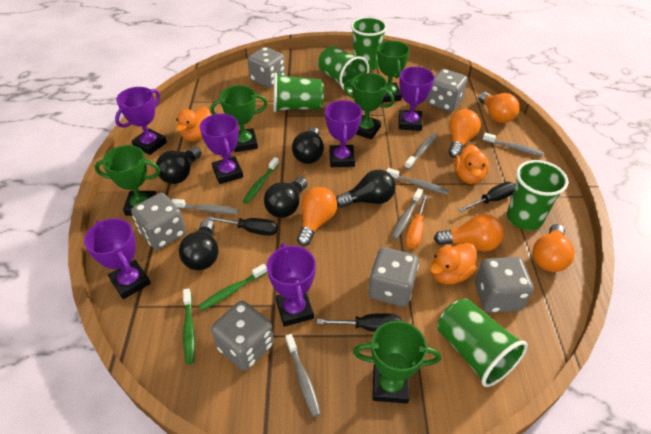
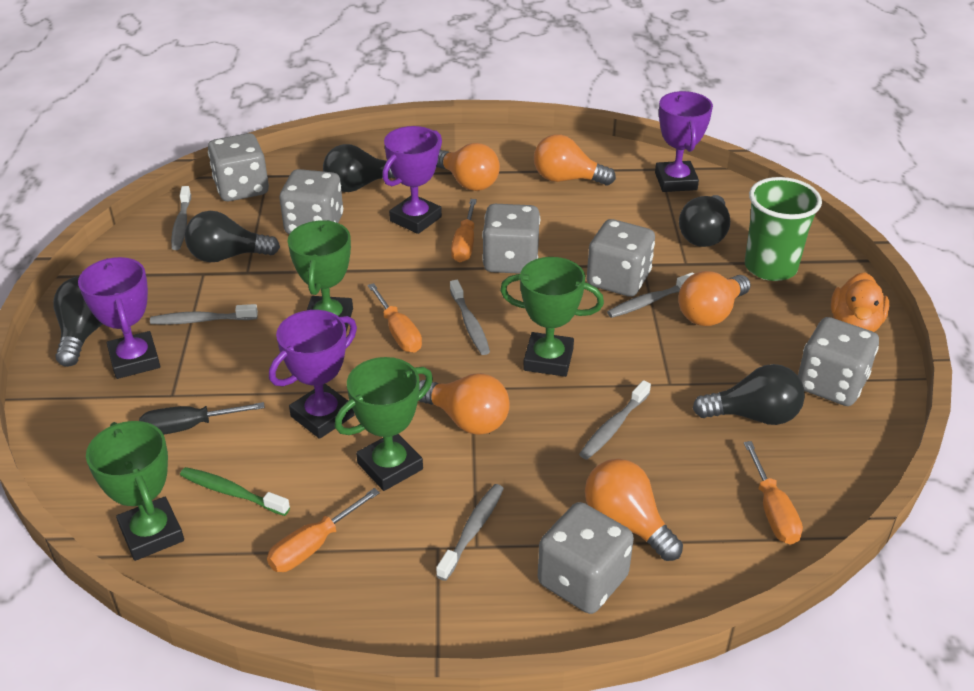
black screwdriver: 3 -> 1
green cup: 5 -> 1
green toothbrush: 3 -> 1
green trophy: 5 -> 4
orange duck: 3 -> 1
orange screwdriver: 1 -> 4
purple trophy: 6 -> 4

